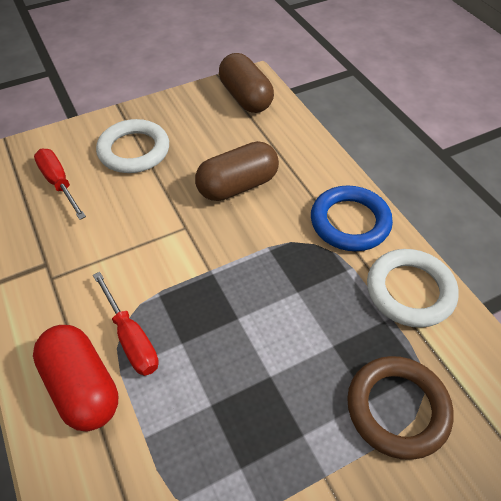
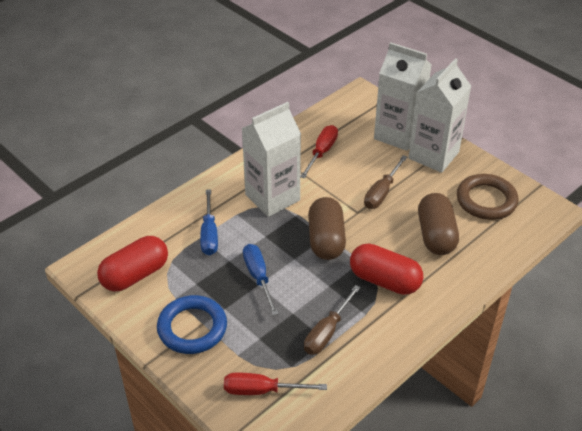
blue screwdriver: 0 -> 2
brown screwdriver: 0 -> 2
red capsule: 1 -> 2
white carton: 0 -> 3
white ring: 2 -> 0

